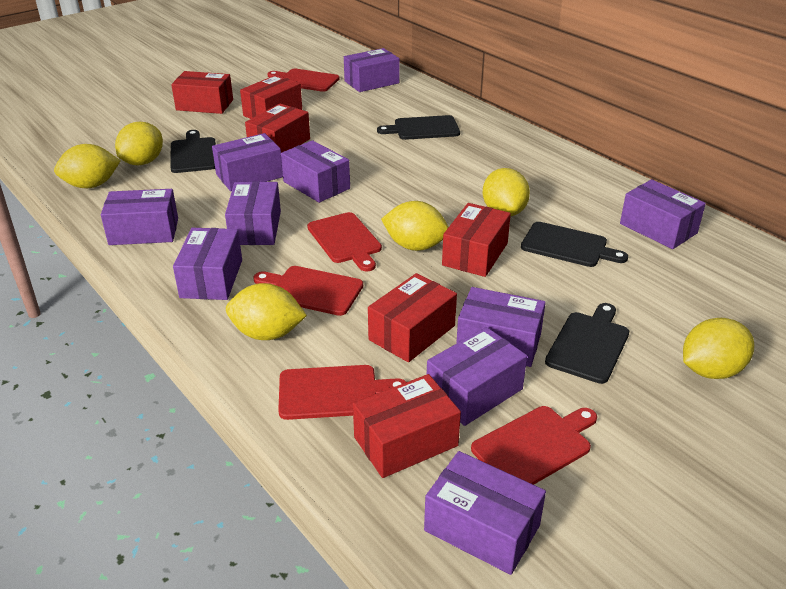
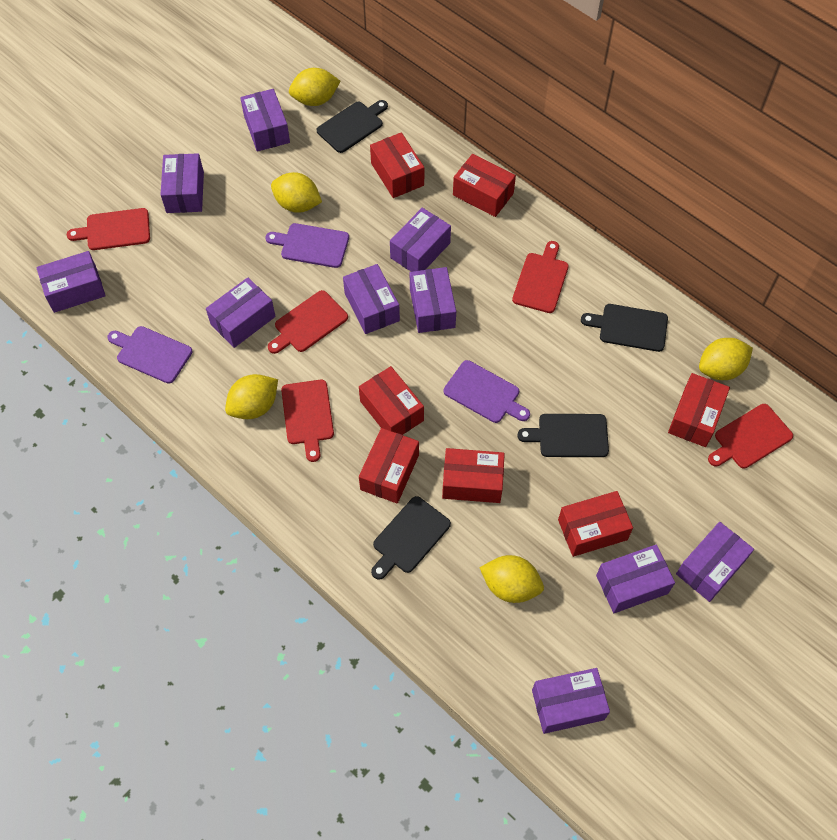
purple cutting board: 0 -> 3
red box: 6 -> 7
yellow lemon: 6 -> 5

